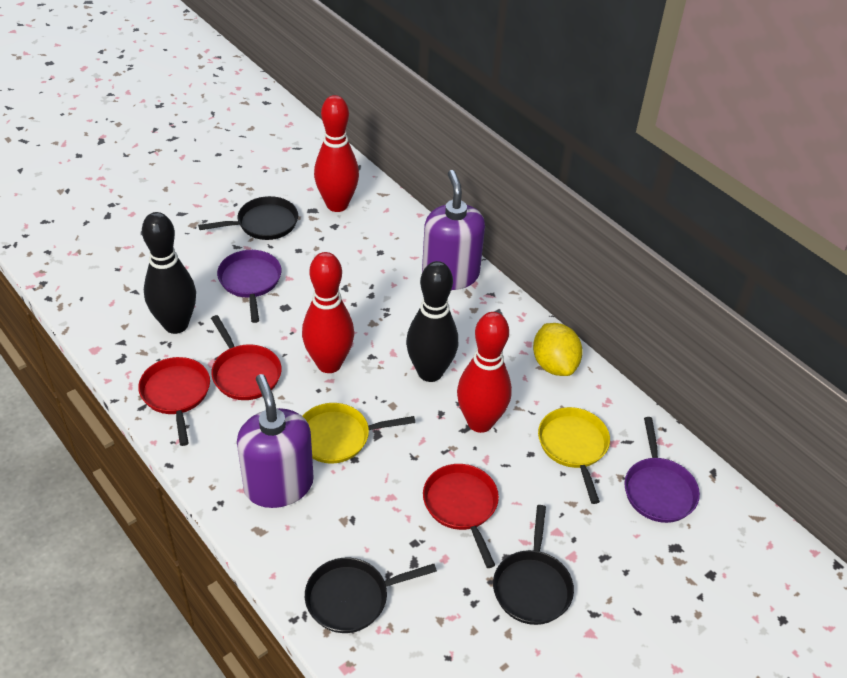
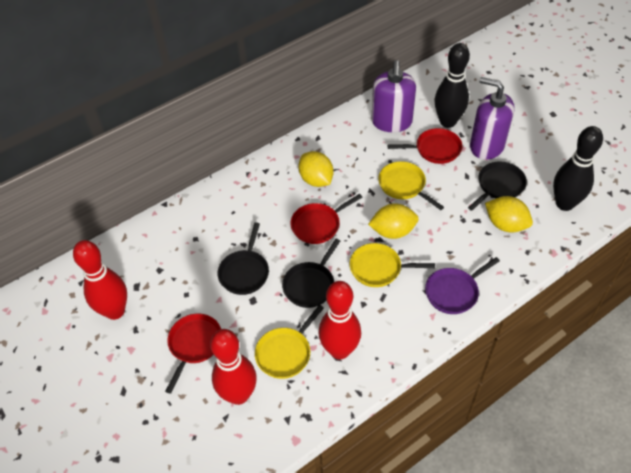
purple pan: 2 -> 1
yellow lemon: 1 -> 3
yellow pan: 2 -> 3

